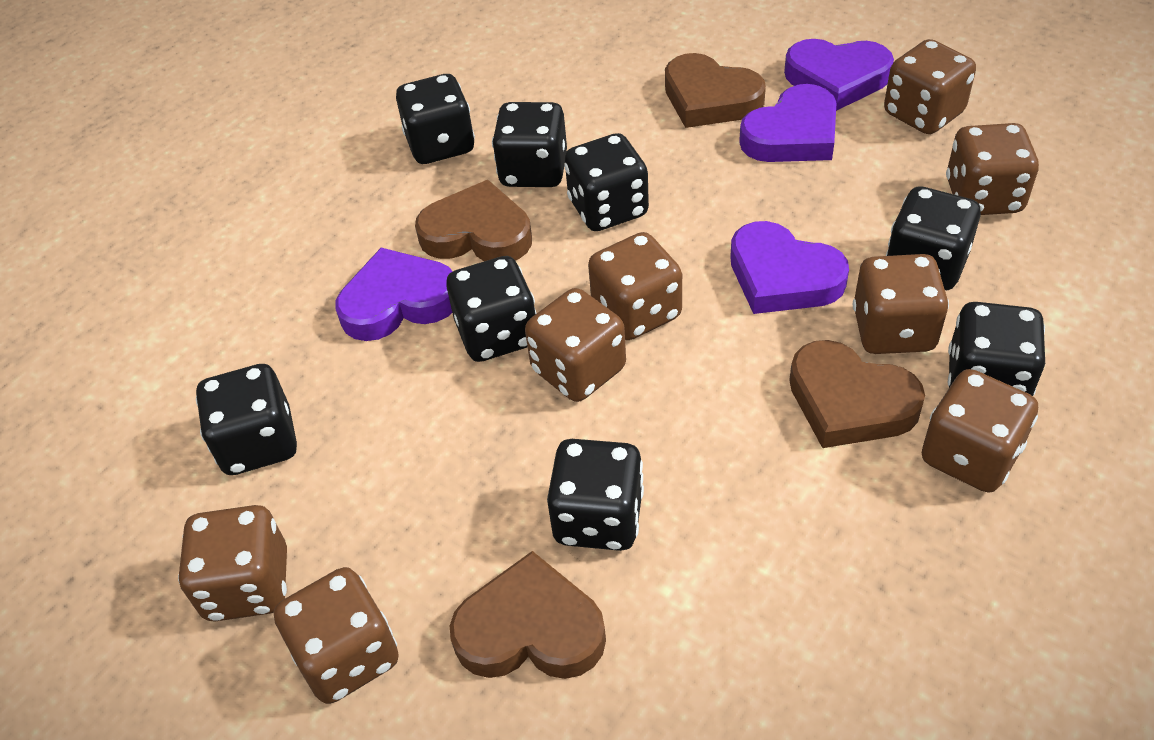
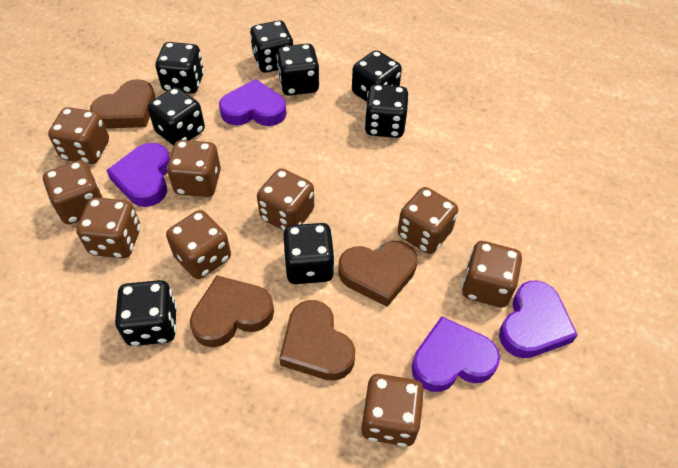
brown dice: 8 -> 9

